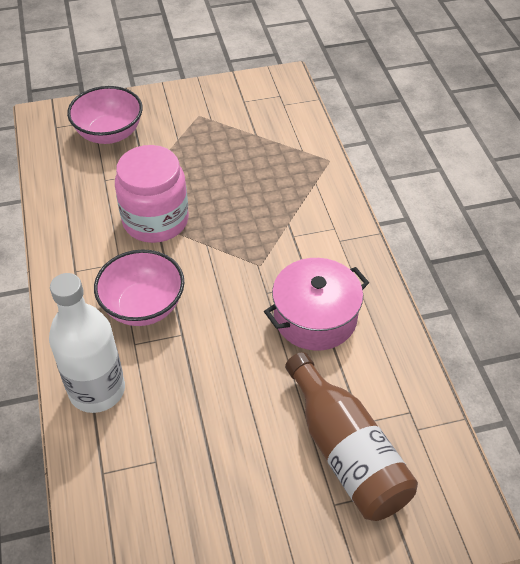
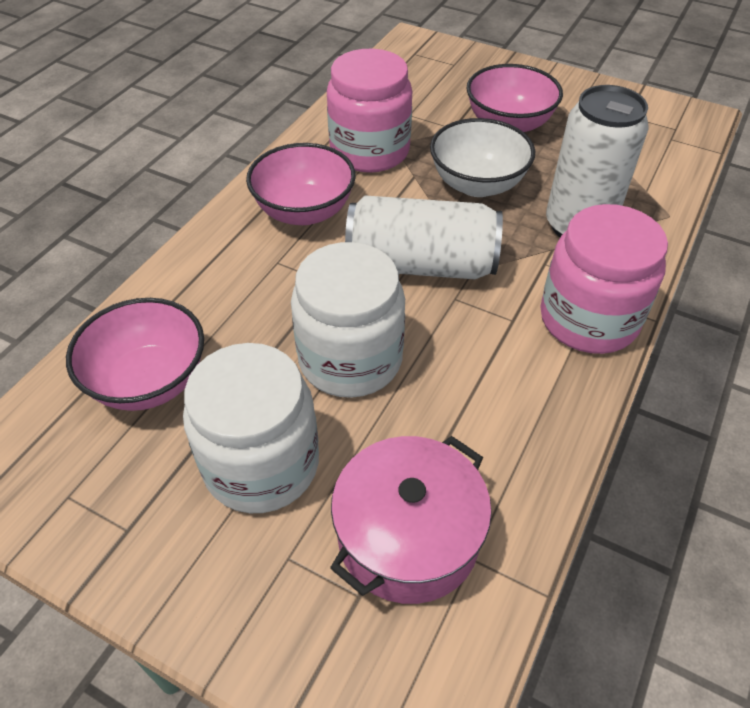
brown bottle: 1 -> 0
pink bowl: 2 -> 3
pink jar: 1 -> 2
white bottle: 1 -> 0
white bowl: 0 -> 1
white can: 0 -> 2
white jar: 0 -> 2

